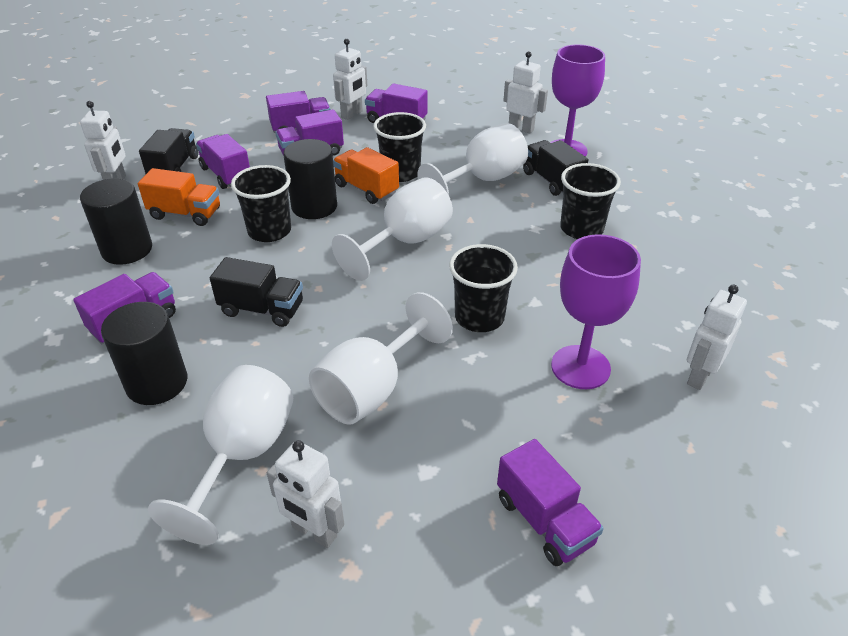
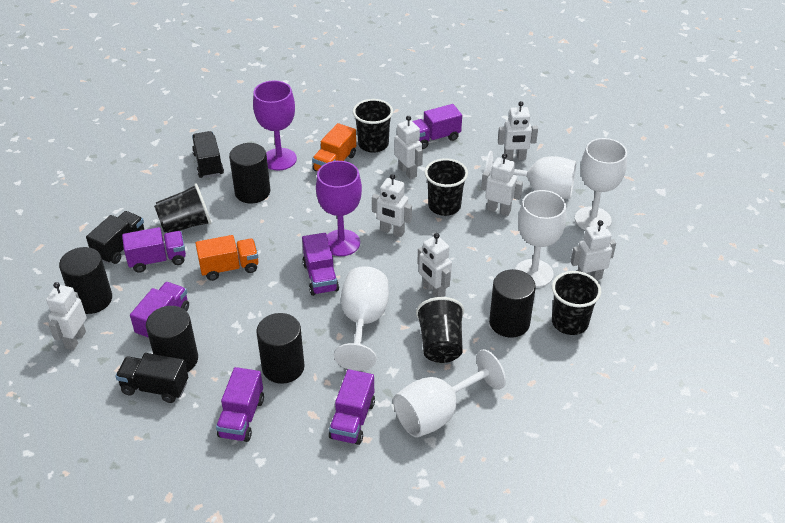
black cup: 4 -> 5
black cylinder: 3 -> 5
white goblet: 4 -> 5
white robot: 5 -> 7

